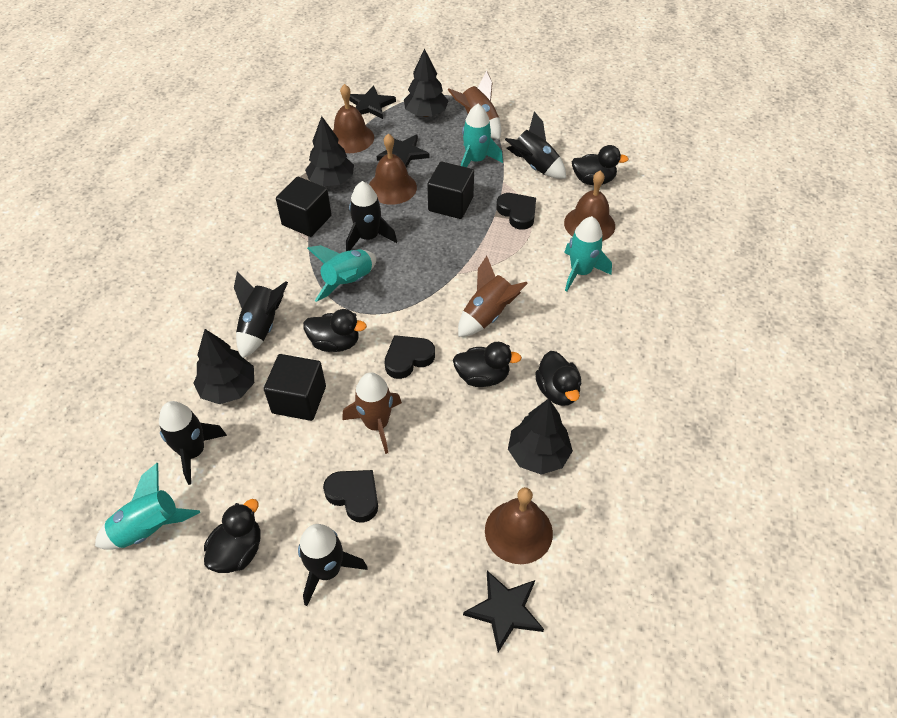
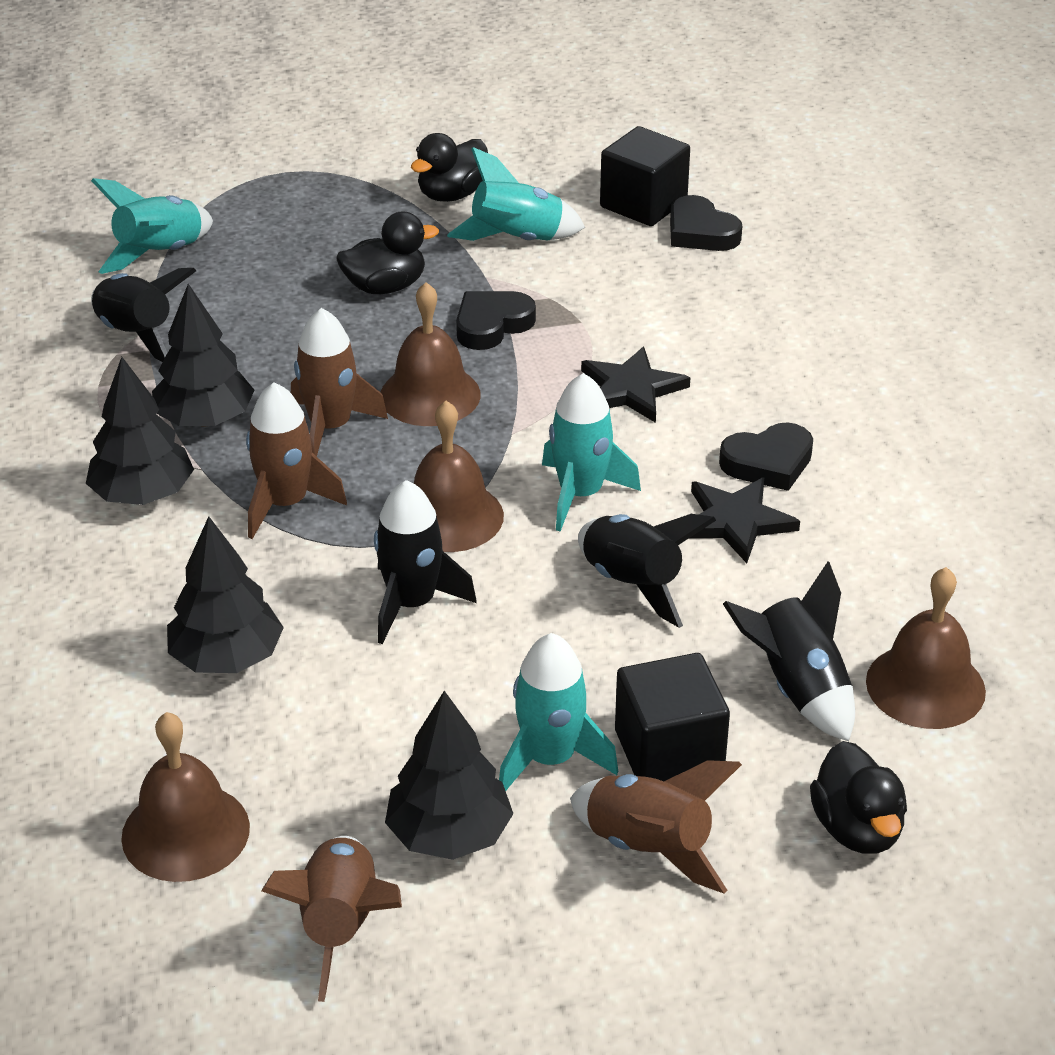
black cube: 3 -> 2
black duck: 5 -> 3
black rocket: 5 -> 4
black star: 3 -> 2
brown rocket: 3 -> 4

